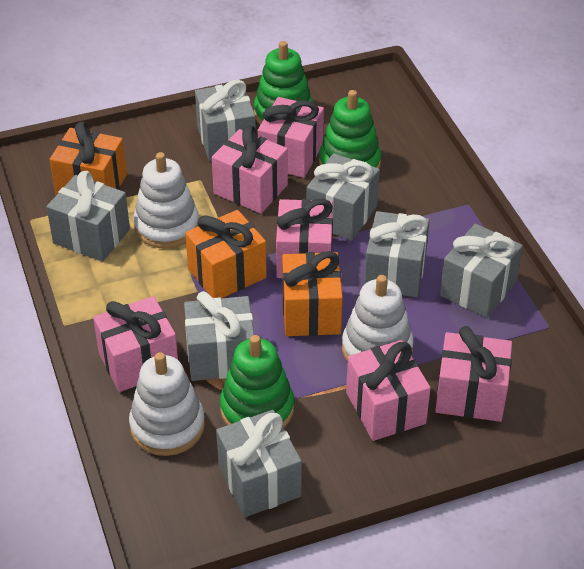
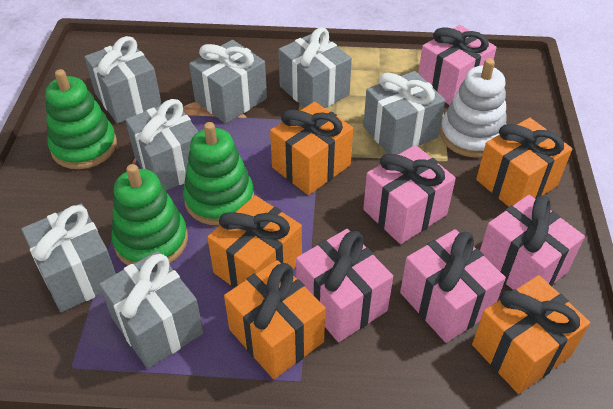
orange gift: 3 -> 5
pink gift: 6 -> 5
white stacking toy: 3 -> 1

